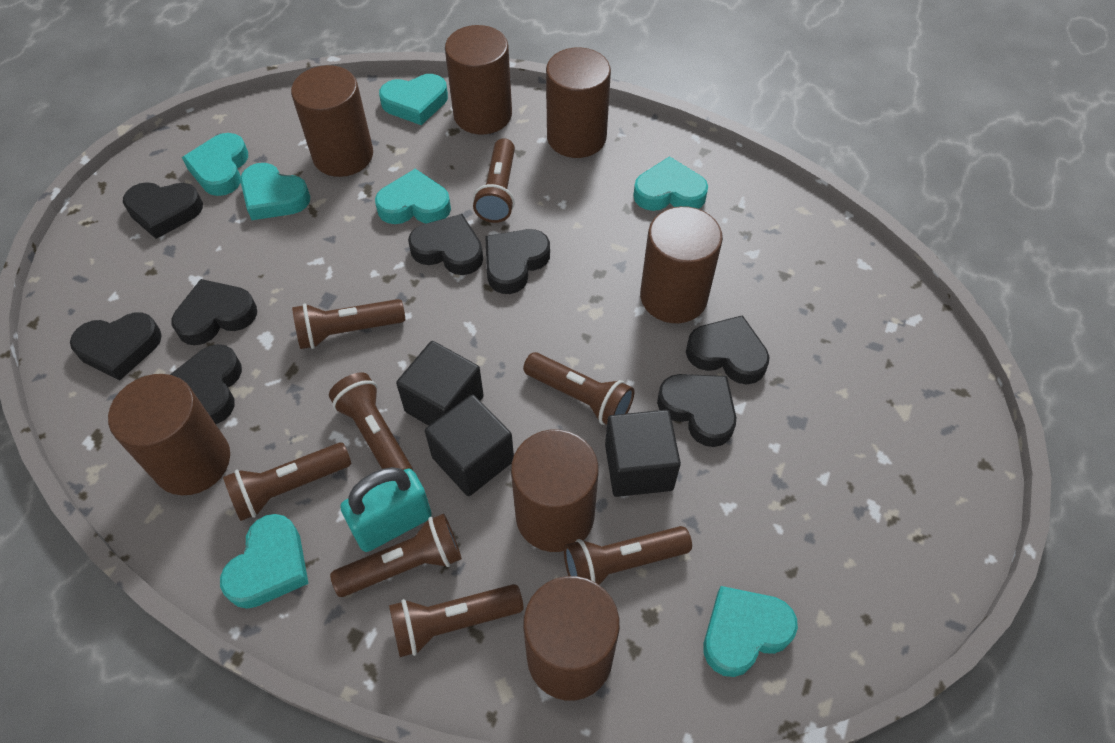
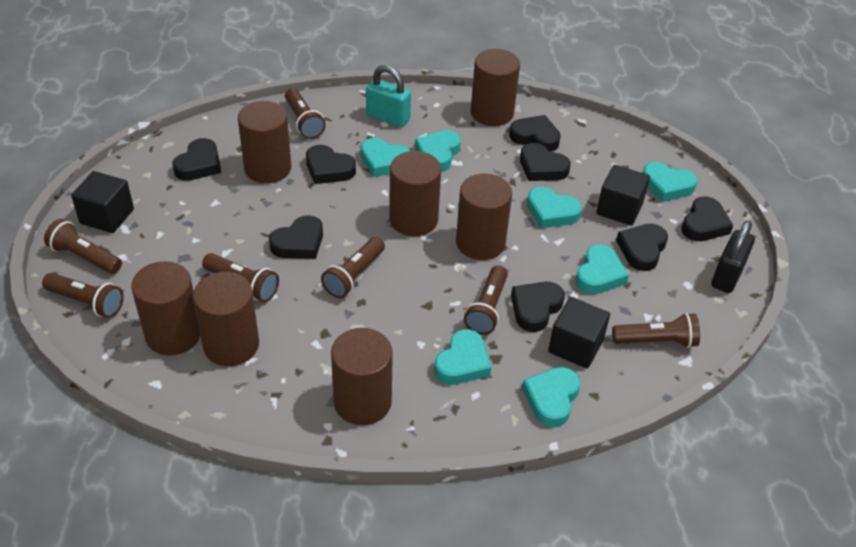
black padlock: 0 -> 1
brown flashlight: 8 -> 7

